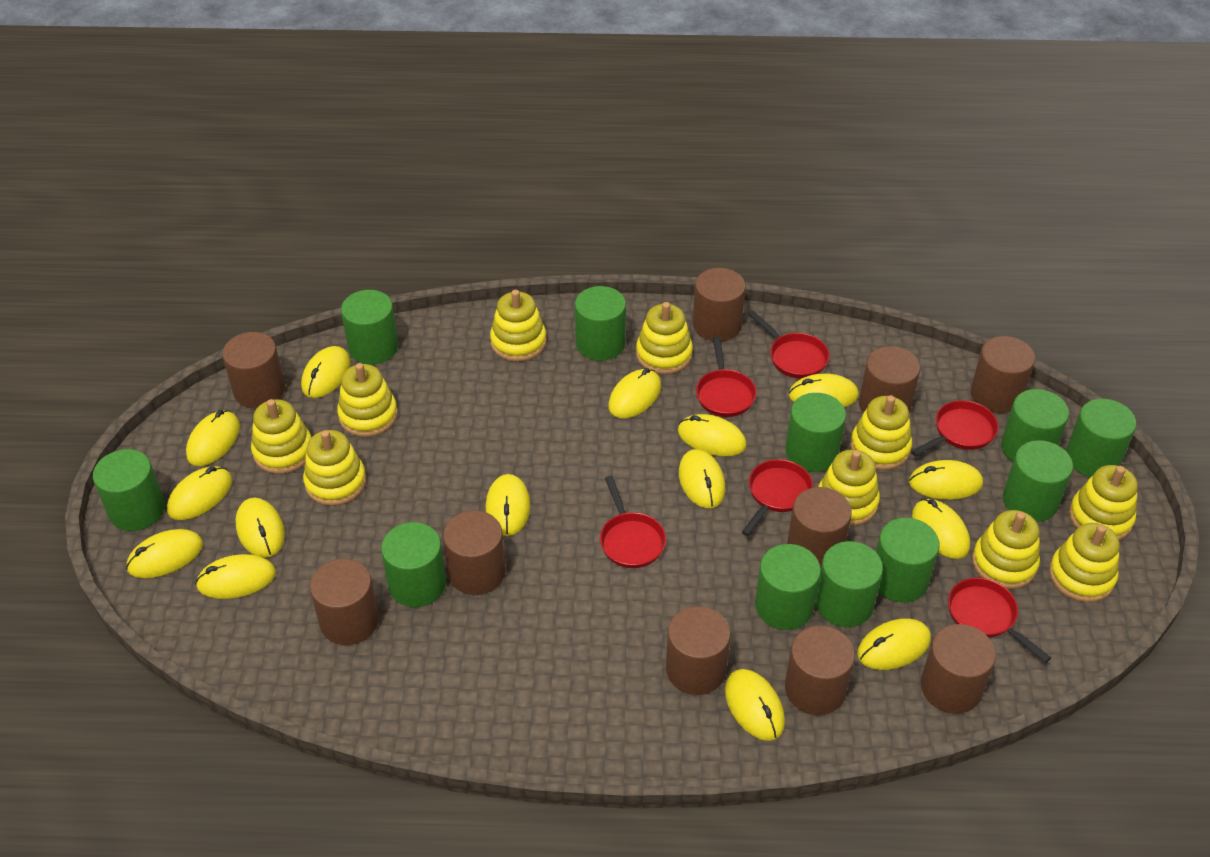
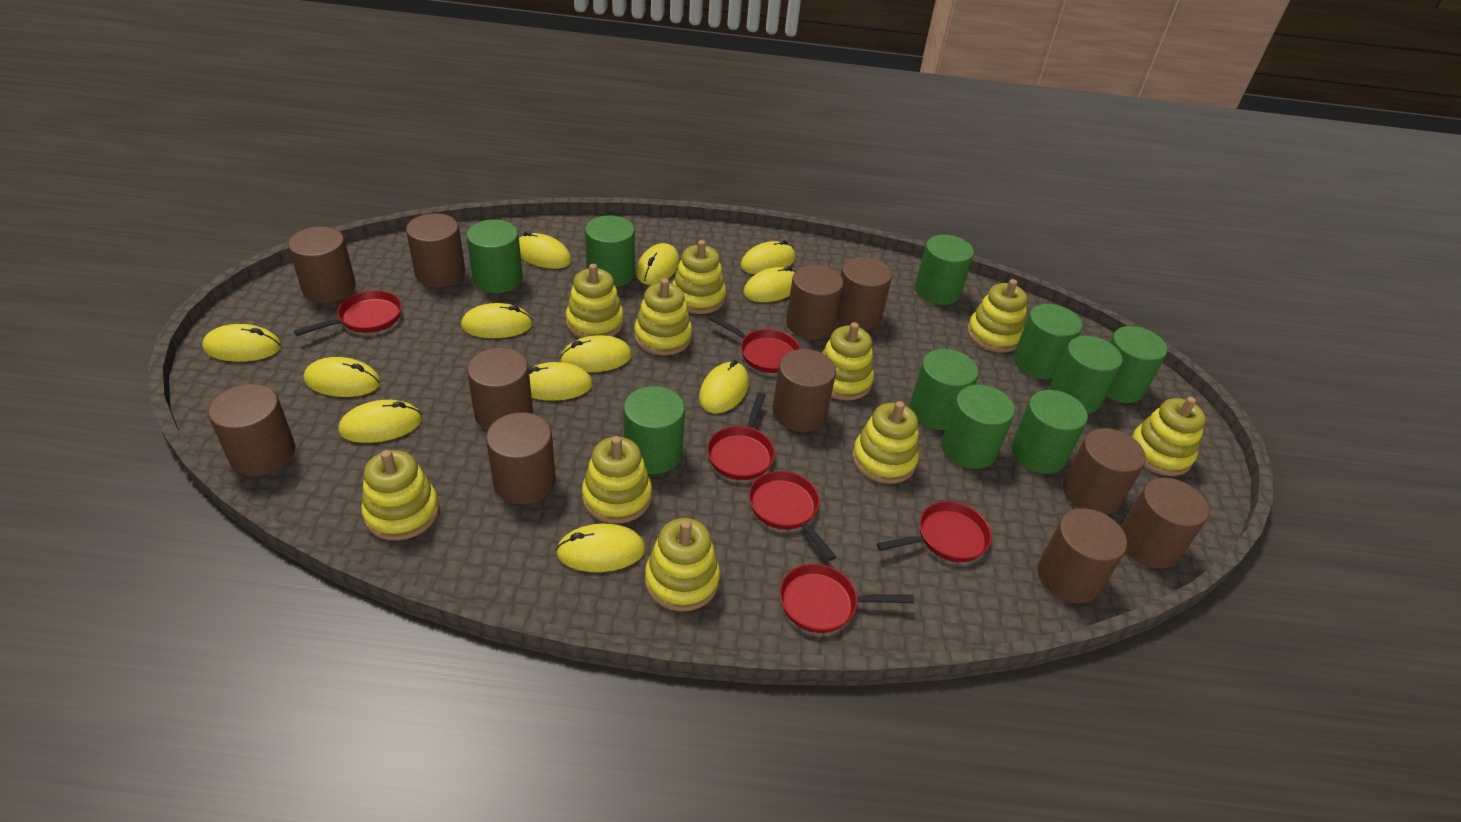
brown cylinder: 10 -> 11
green cylinder: 11 -> 10
yellow mouse: 15 -> 12

